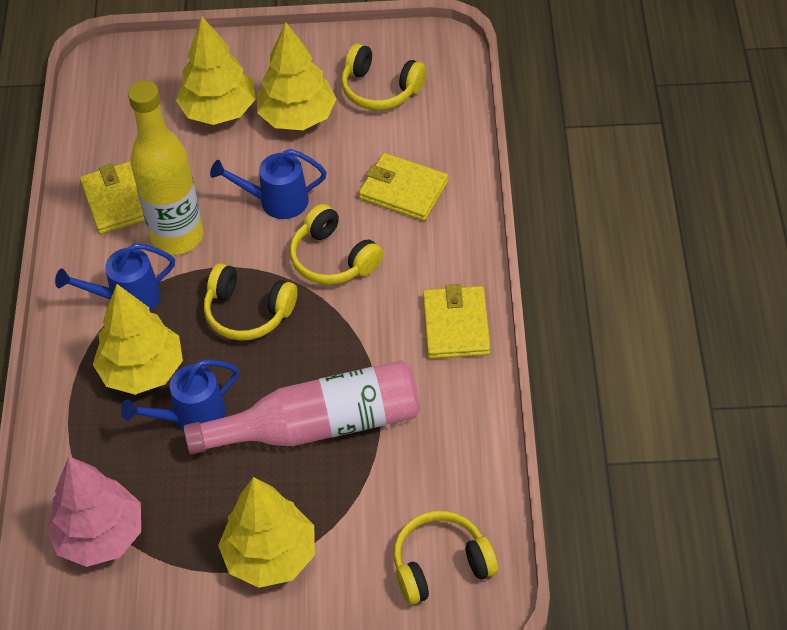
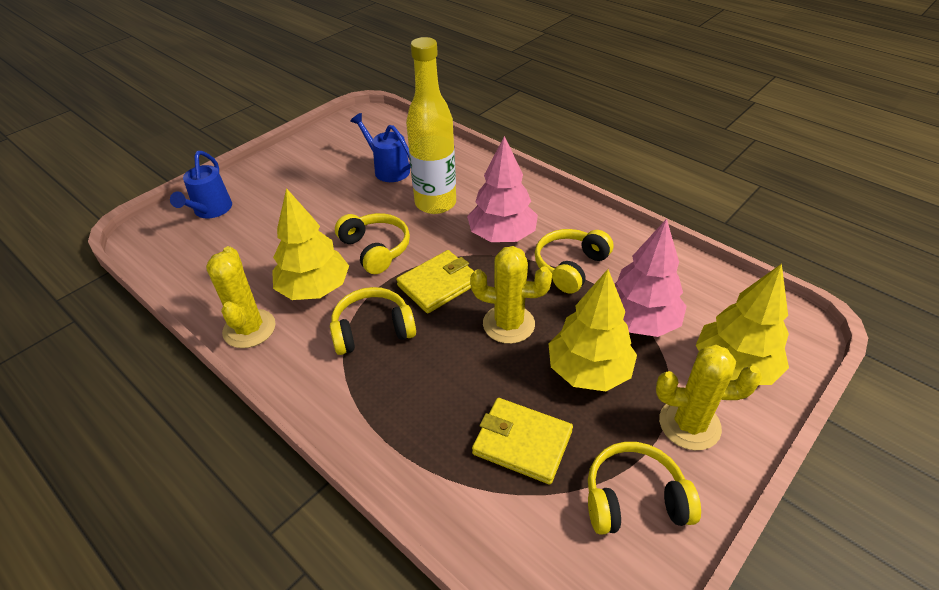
blue watering can: 3 -> 2
pink bottle: 1 -> 0
pink tree: 1 -> 2
yellow cactus: 0 -> 3
yellow tree: 4 -> 3
yellow wallet: 3 -> 2

